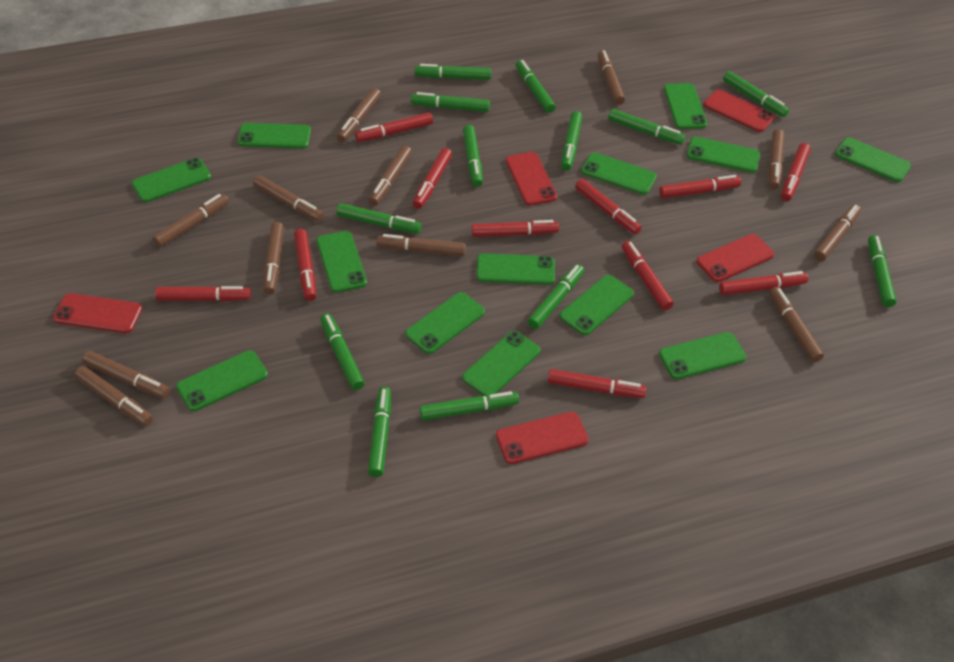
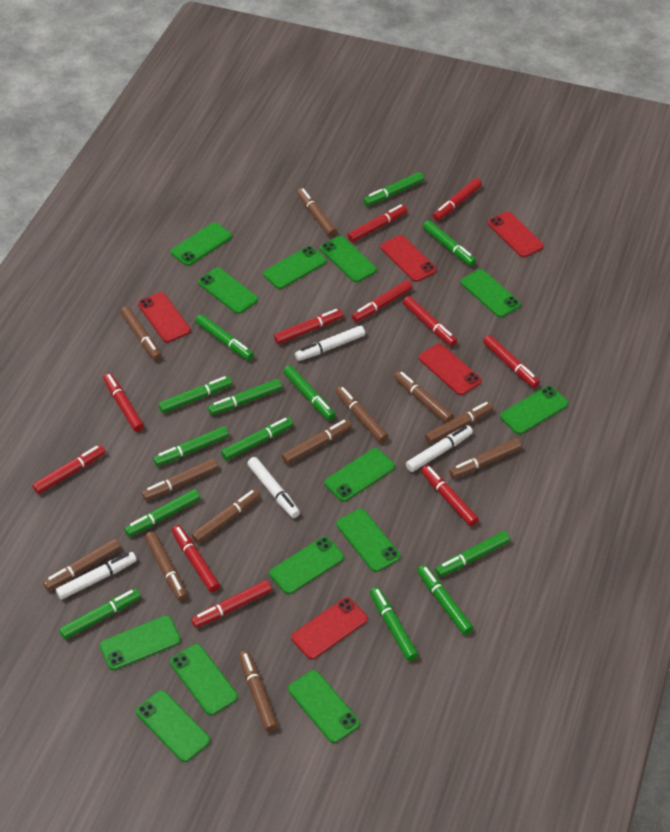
white marker: 0 -> 4

